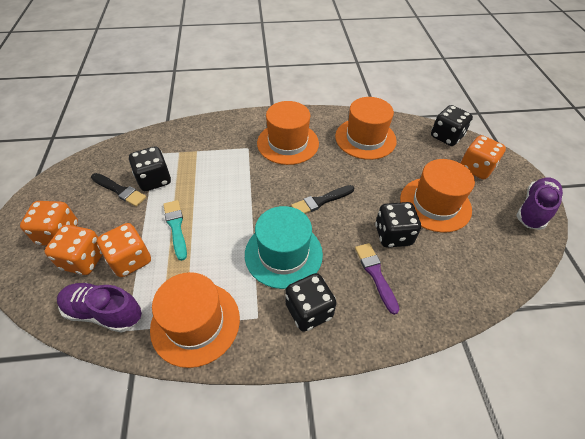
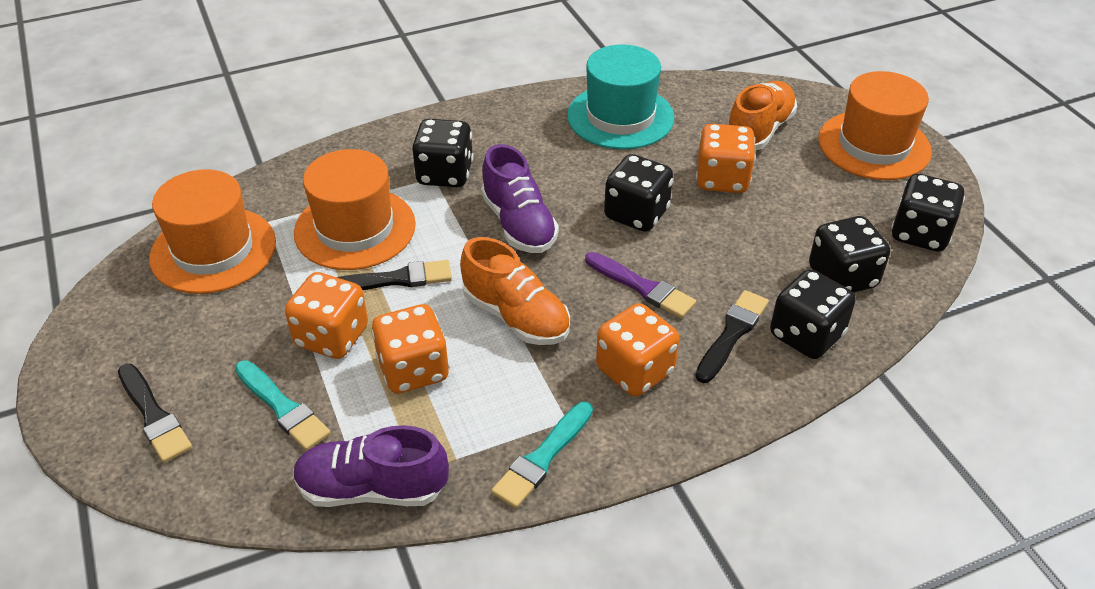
black brush: 2 -> 3
black dice: 4 -> 5
orange hat: 4 -> 3
orange shoe: 0 -> 2
turquoise brush: 1 -> 2

